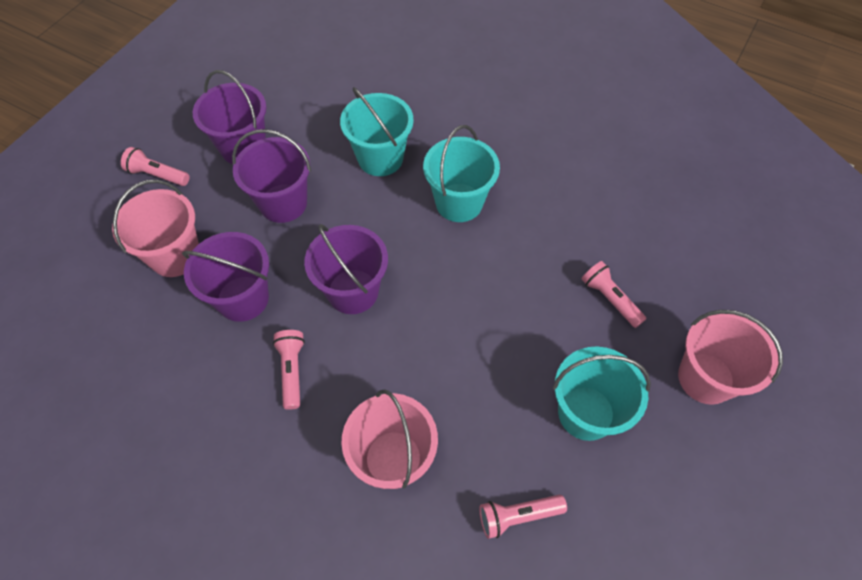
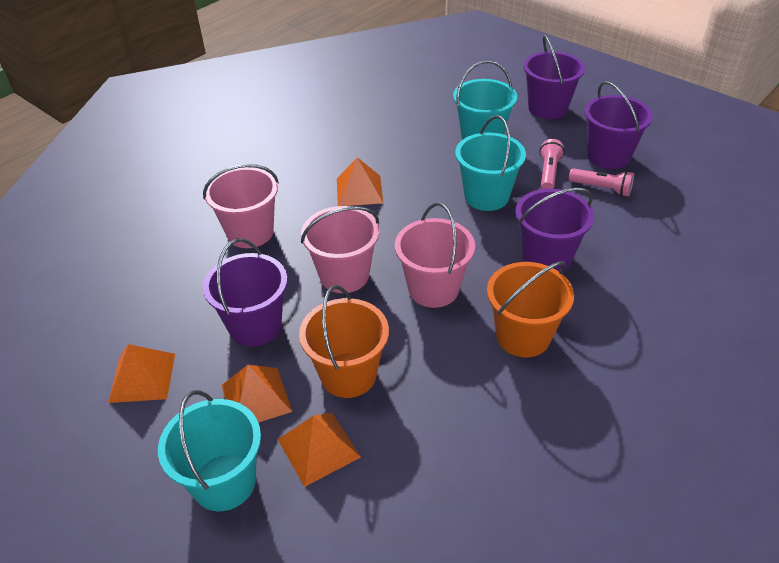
orange bucket: 0 -> 2
orange pyramid: 0 -> 4
pink flashlight: 4 -> 2

